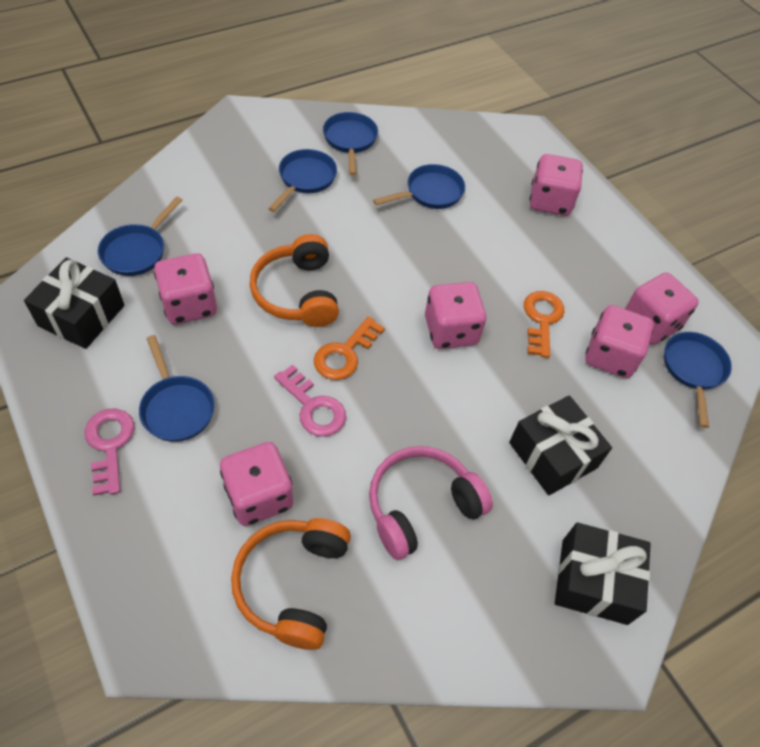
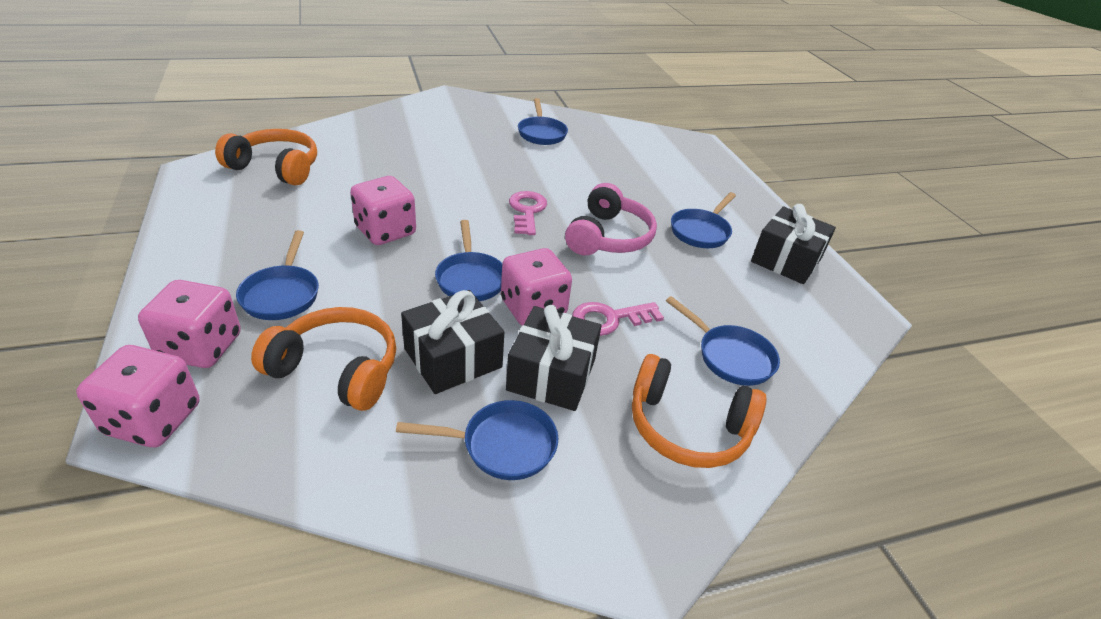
orange headphones: 2 -> 3
orange key: 2 -> 0
pink dice: 6 -> 4

